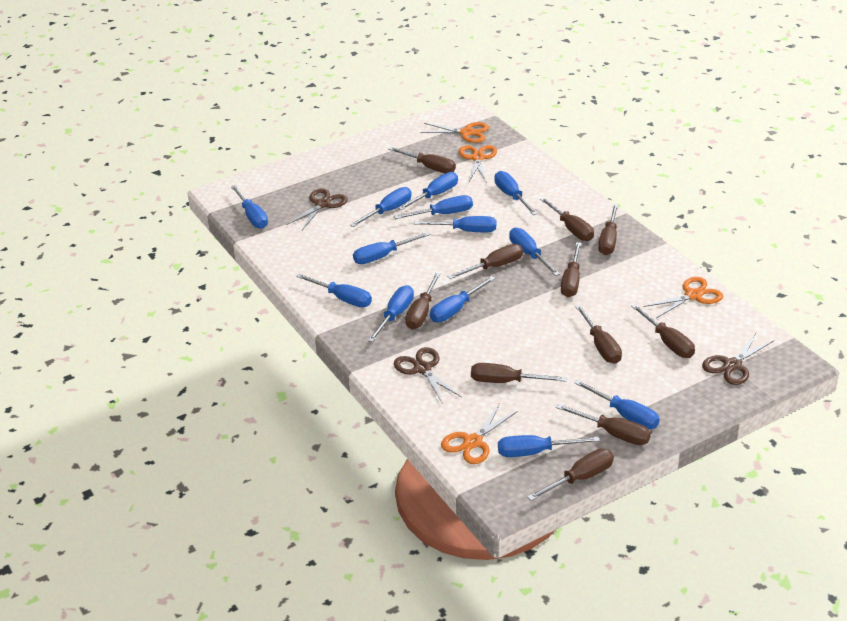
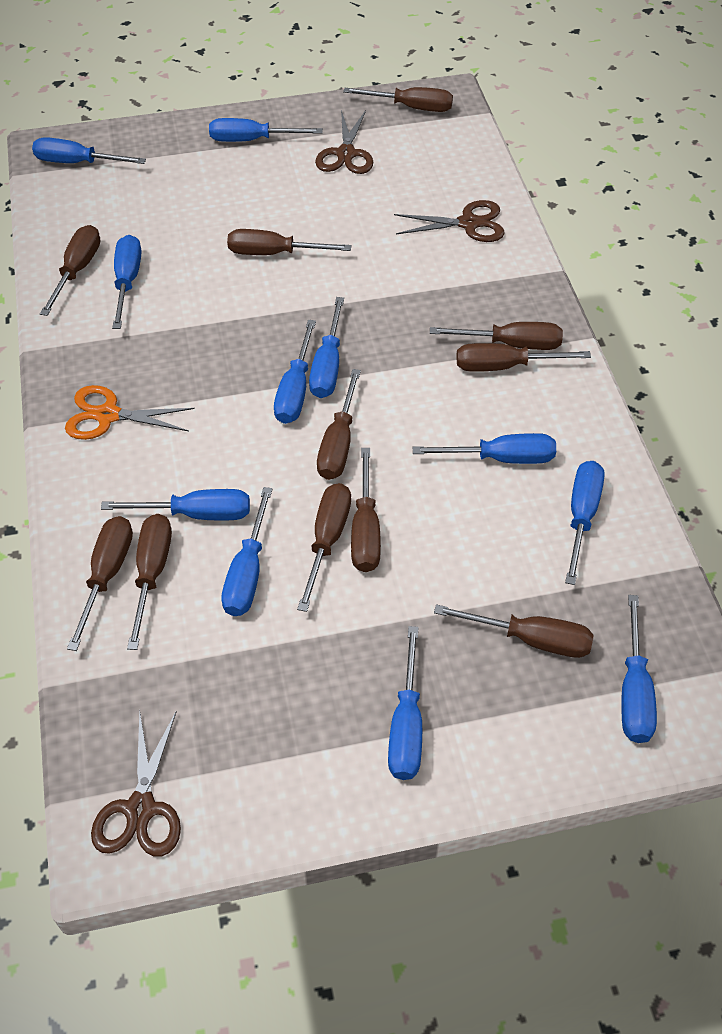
blue screwdriver: 13 -> 11
orange scissors: 4 -> 1

